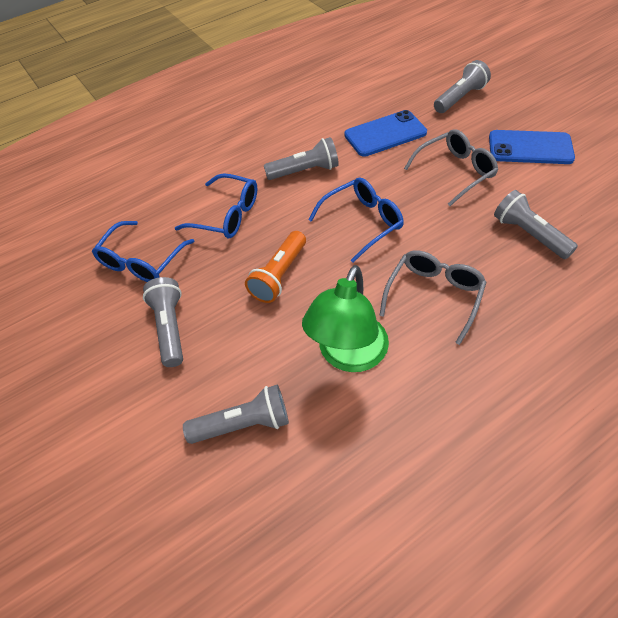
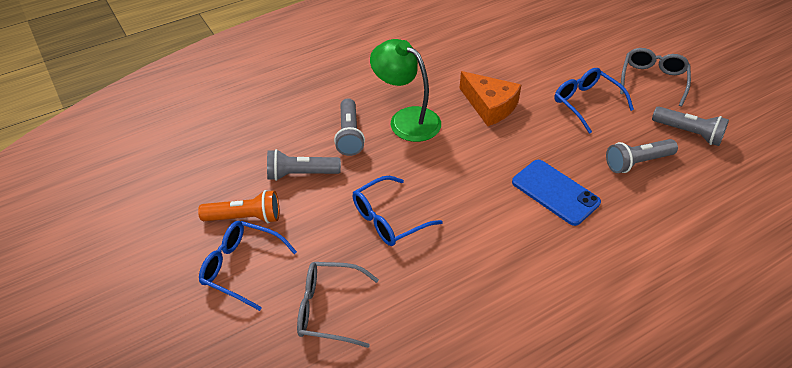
blue phone: 2 -> 1
grey flashlight: 5 -> 4
orange cheese: 0 -> 1

